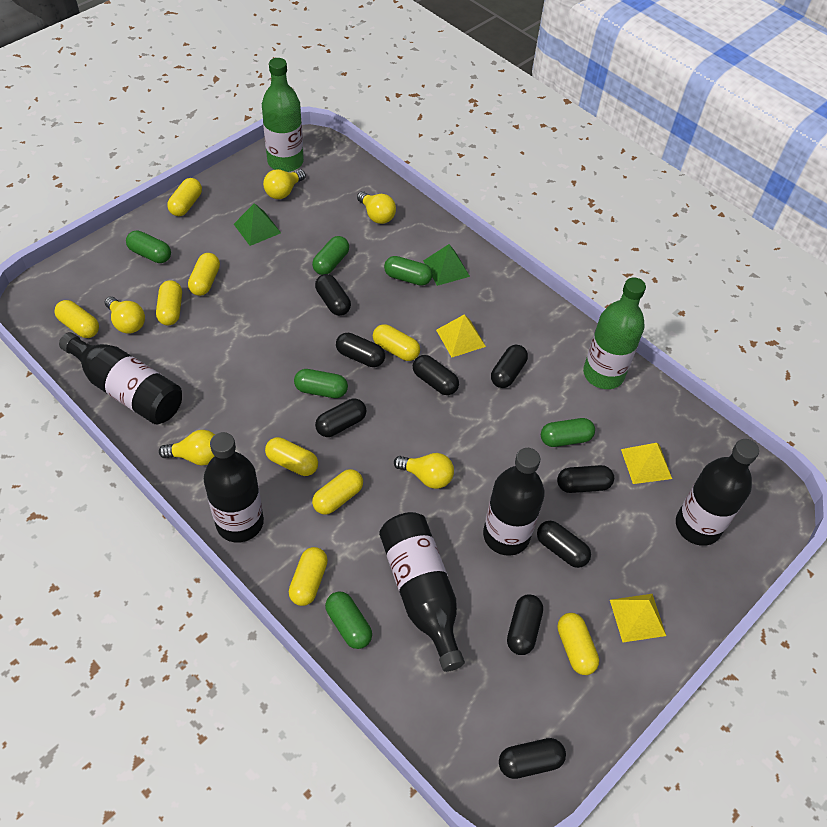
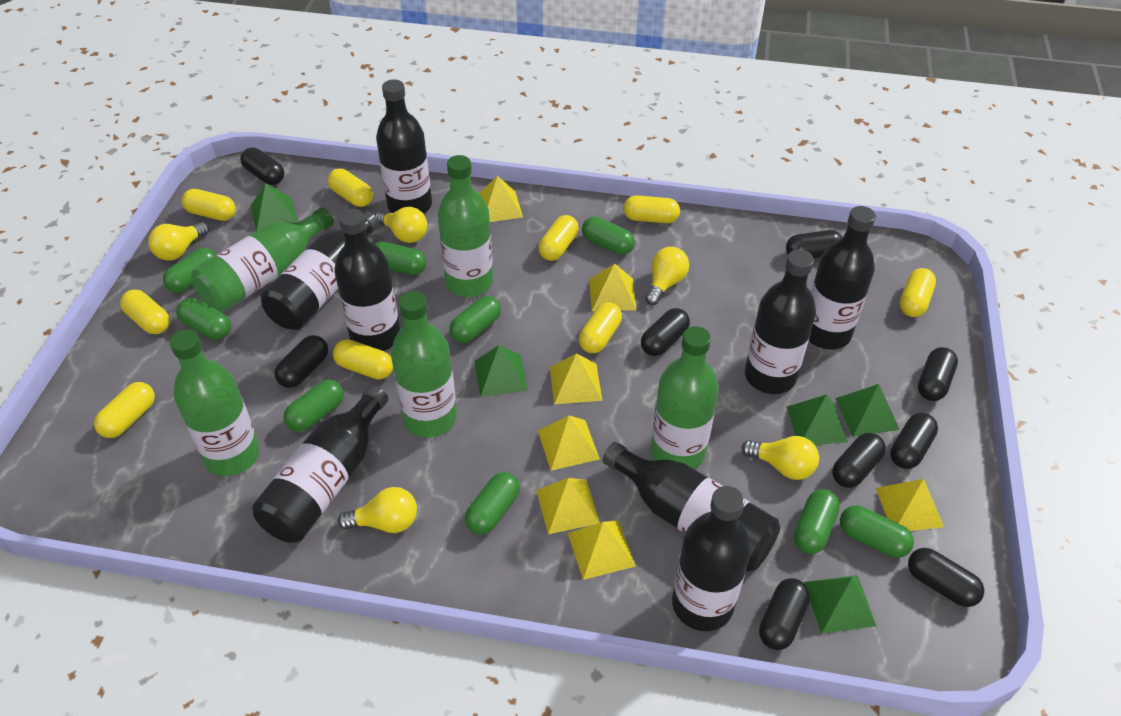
black bottle: 5 -> 8
green bottle: 2 -> 5
green capsule: 6 -> 9
green pyramid: 2 -> 5
yellow pyramid: 3 -> 7

